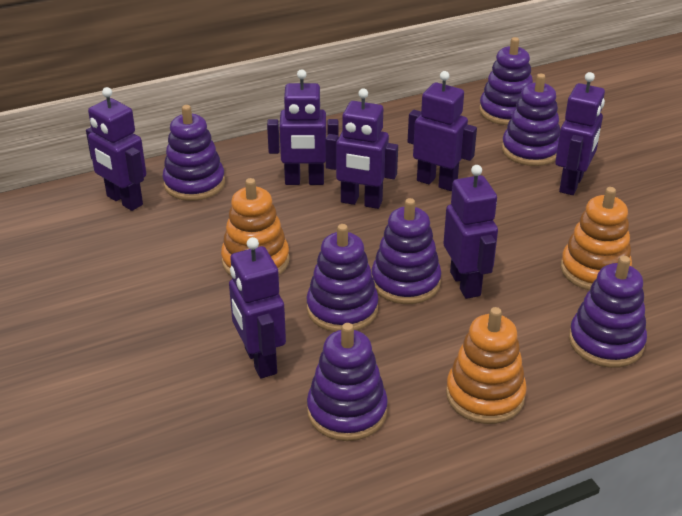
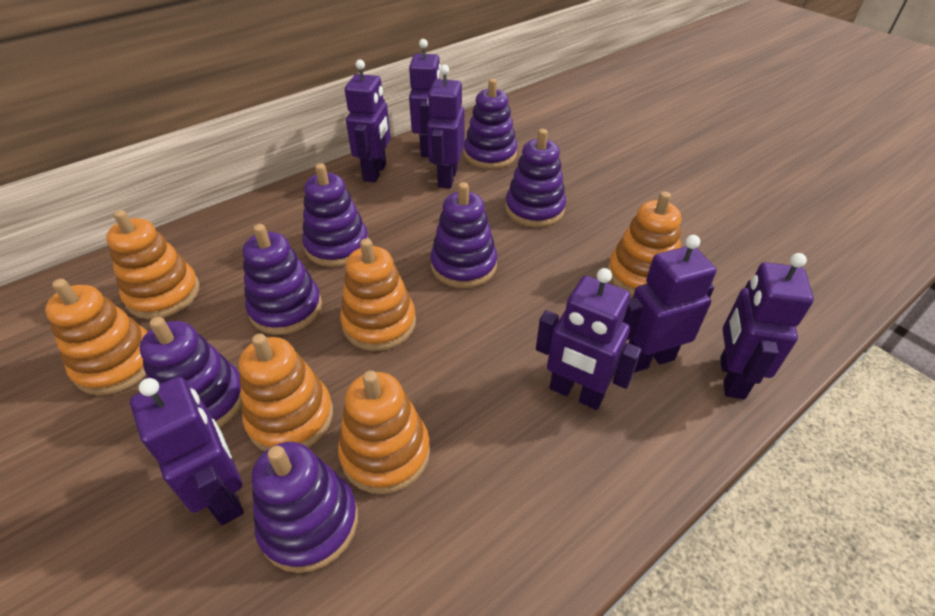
orange stacking toy: 3 -> 6

